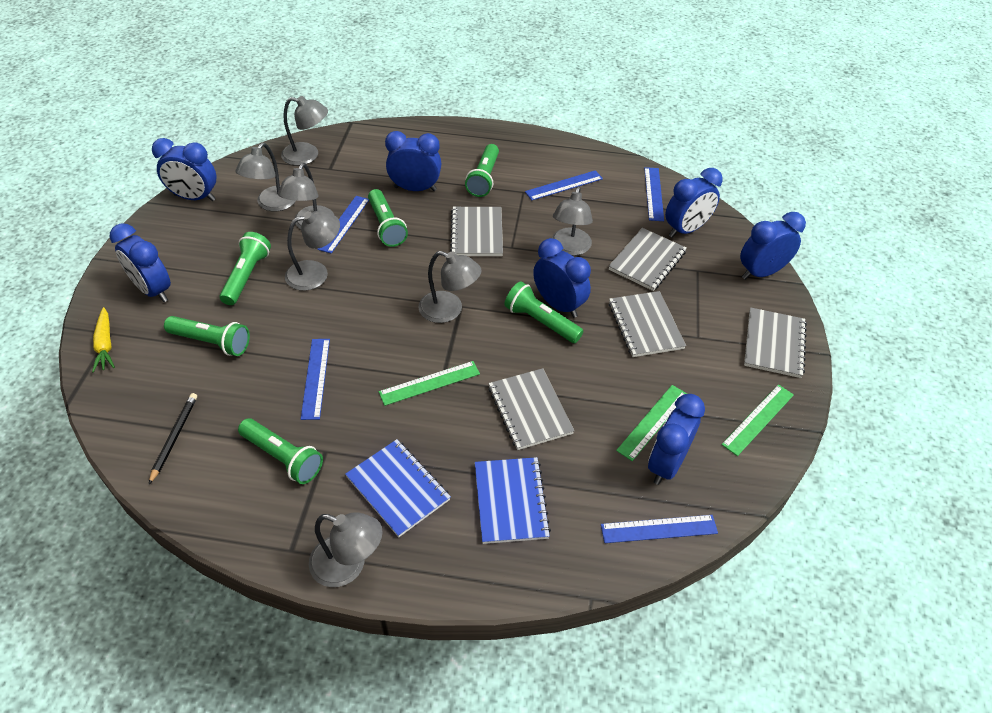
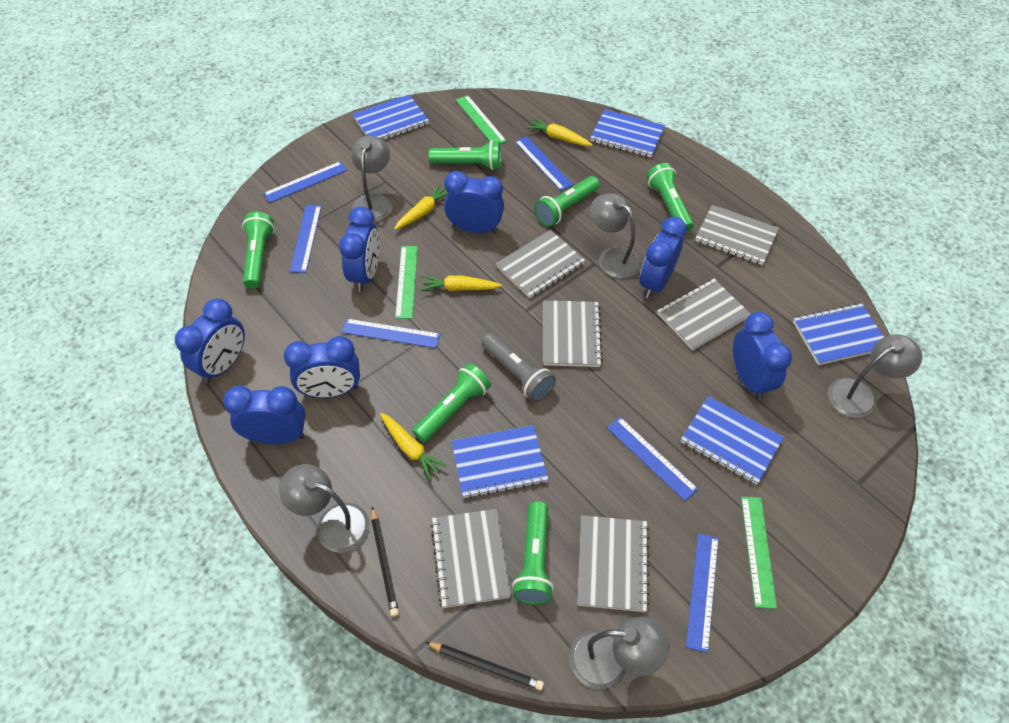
black pencil: 1 -> 2
blue notebook: 2 -> 5
blue ruler: 5 -> 6
grey flashlight: 0 -> 1
grey lamp: 7 -> 5
grey notebook: 5 -> 6
yellow carrot: 1 -> 4

